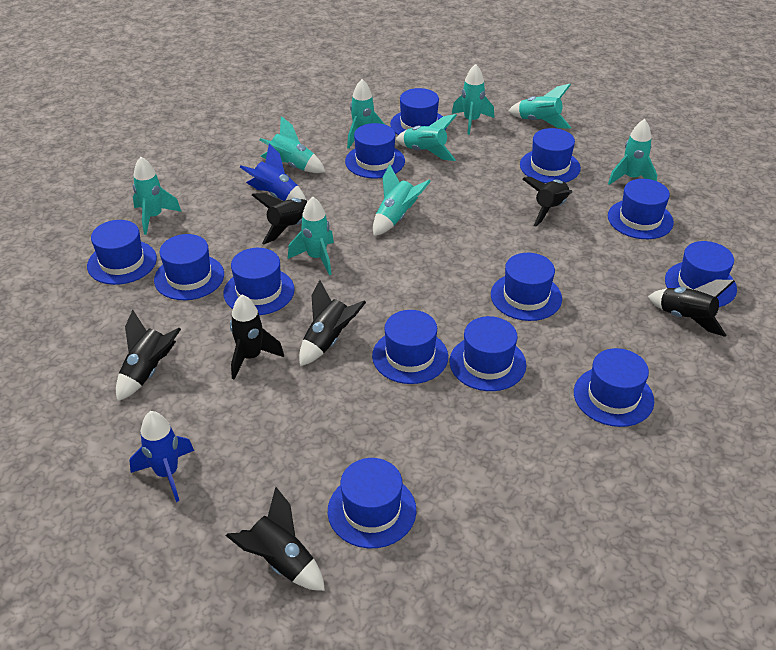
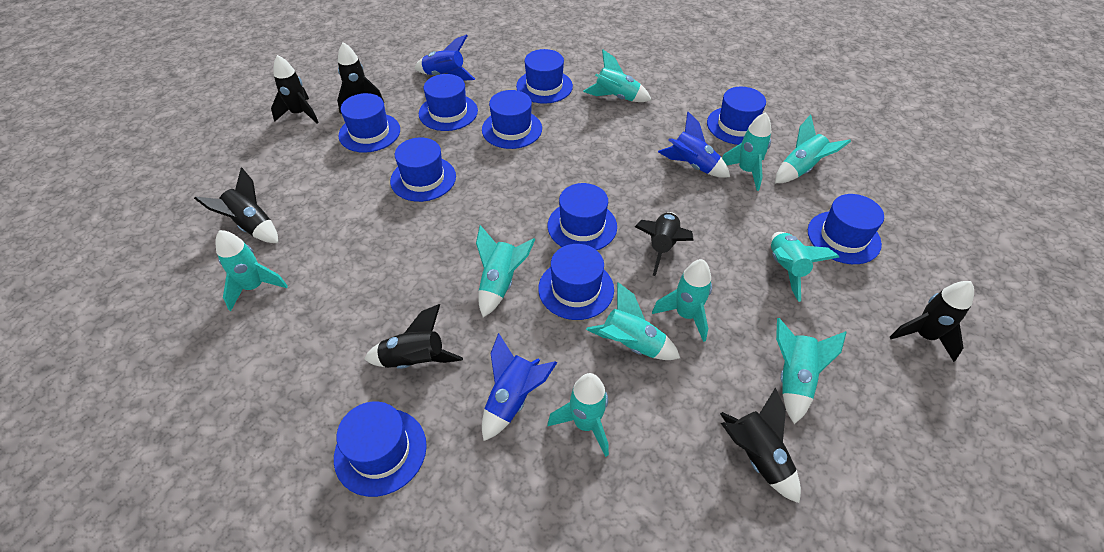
blue hat: 13 -> 10
blue rocket: 2 -> 3
turquoise rocket: 9 -> 10

